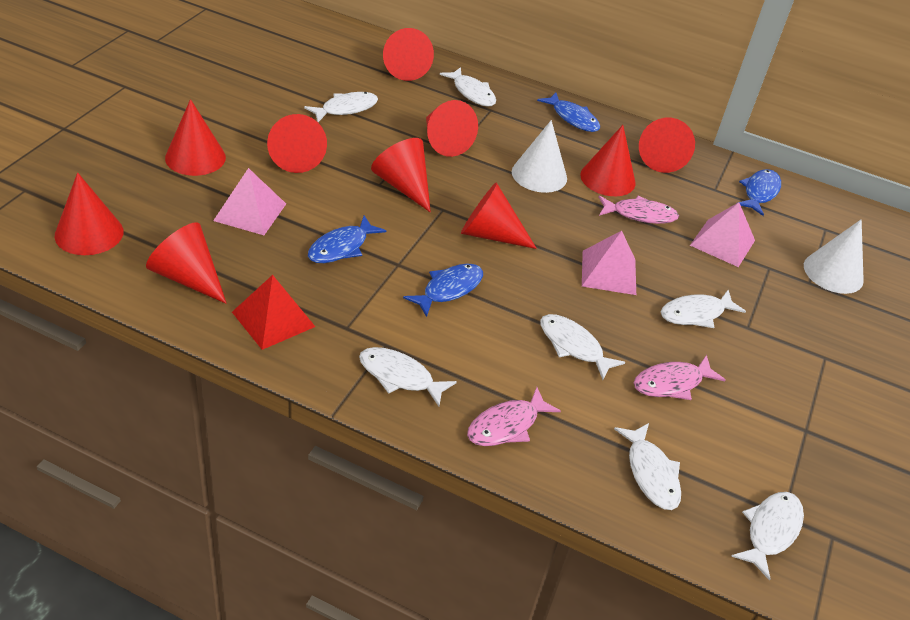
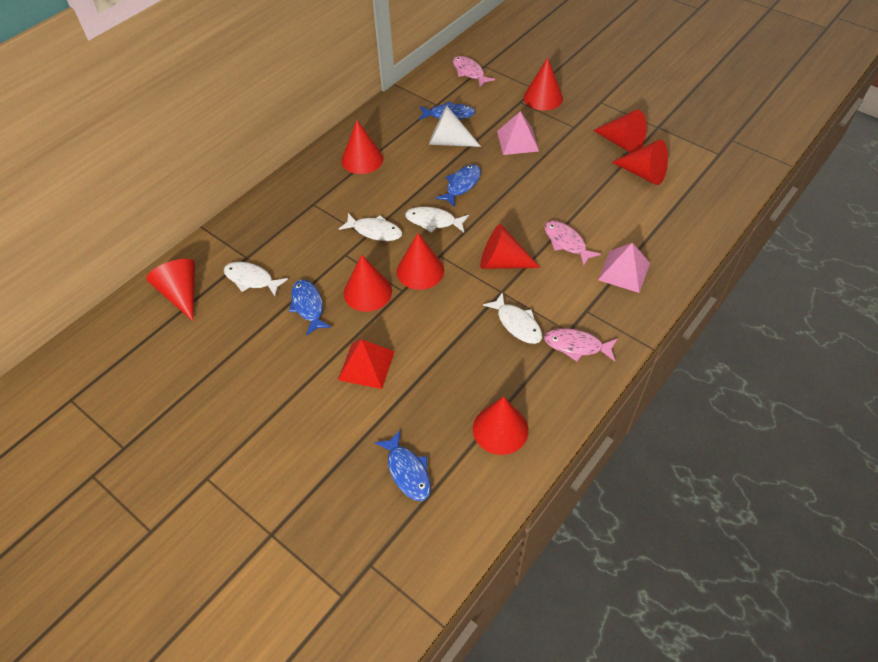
pink pyramid: 3 -> 2
red cone: 10 -> 9
white cone: 2 -> 1
white fish: 7 -> 4

